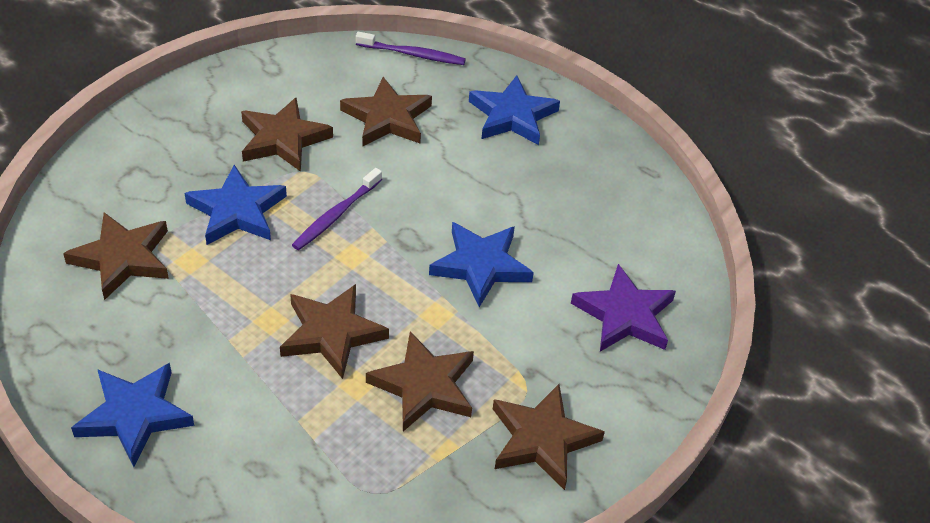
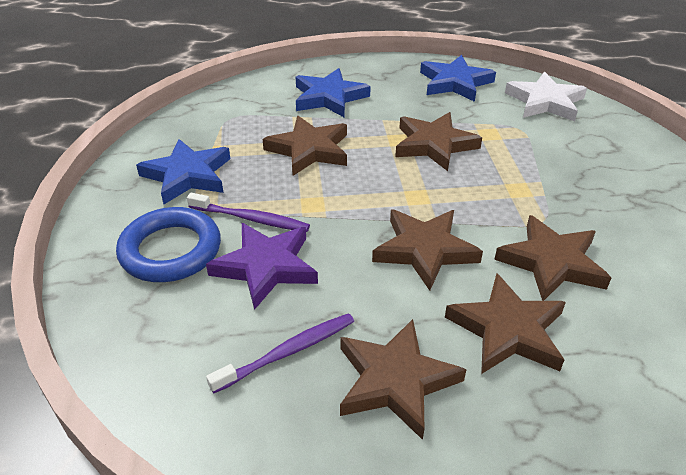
blue ring: 0 -> 1
blue star: 4 -> 3
white star: 0 -> 1

